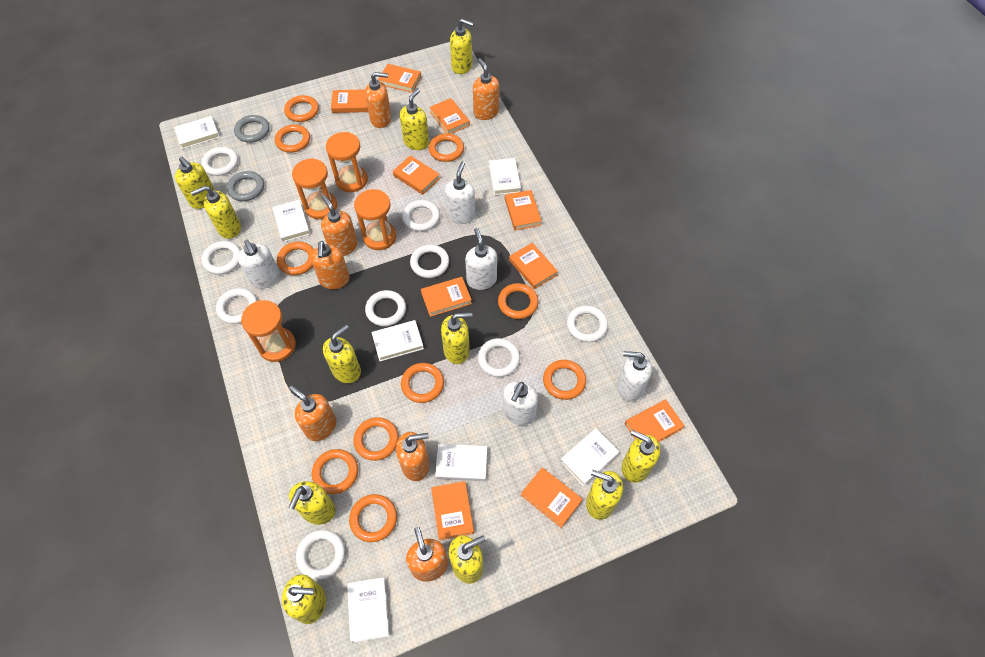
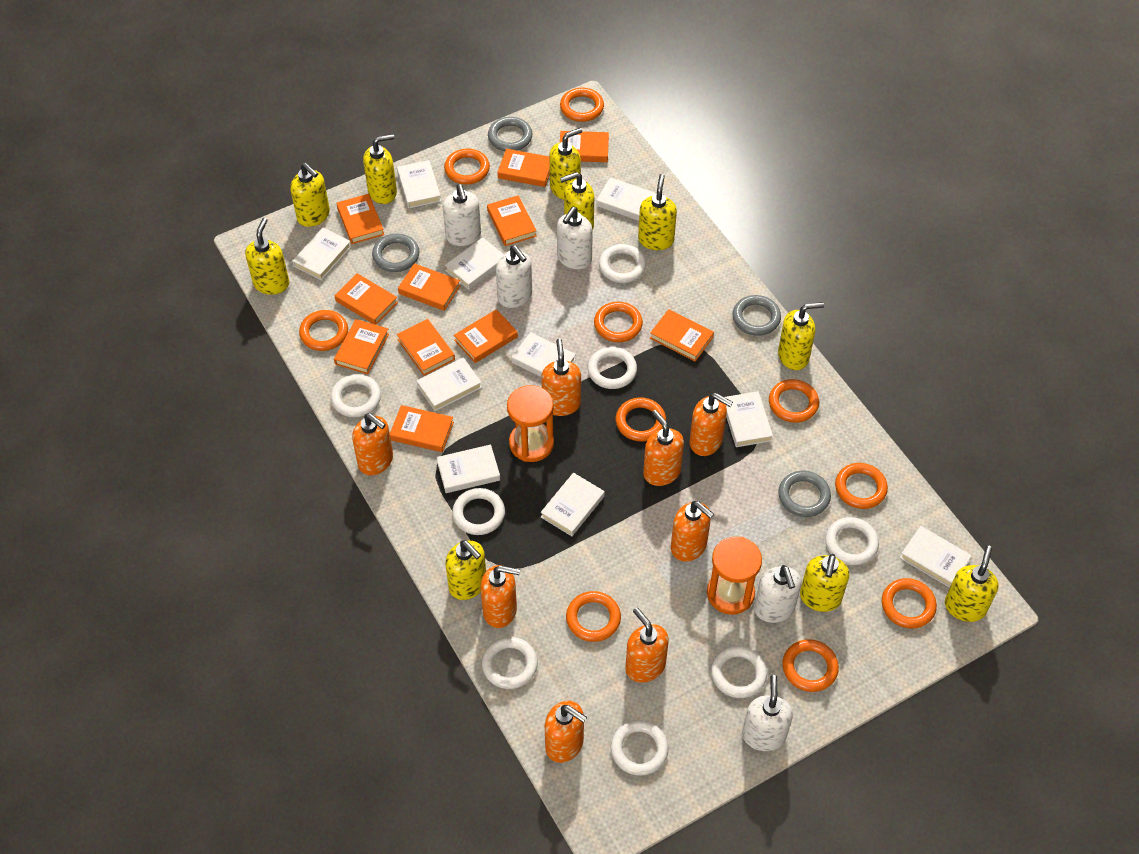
grey ring: 2 -> 4
orange book: 10 -> 11
orange hourglass: 4 -> 2
orange soap dispenser: 7 -> 8
white book: 7 -> 10
white ring: 9 -> 8
yellow soap dispenser: 11 -> 10

